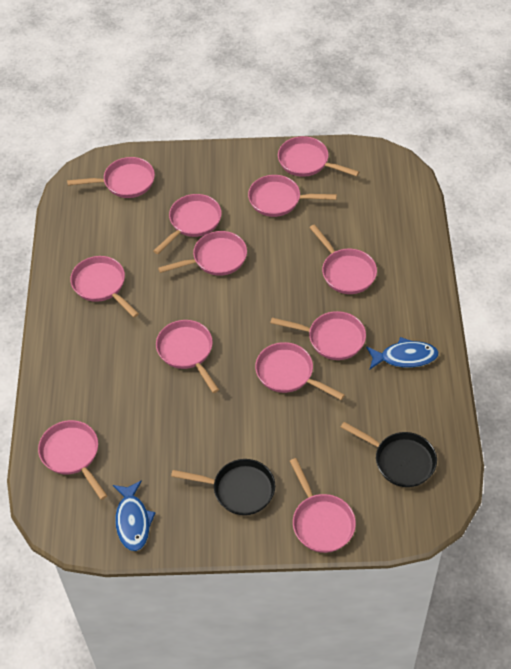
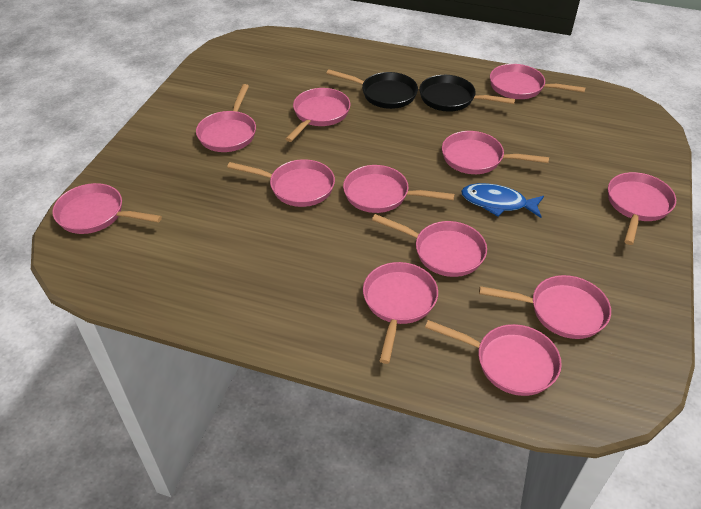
blue fish: 2 -> 1

